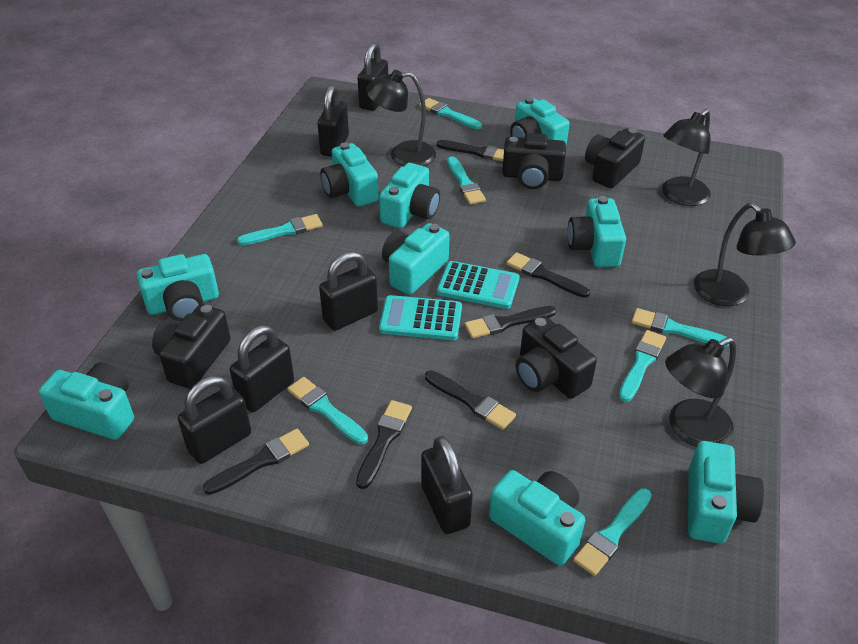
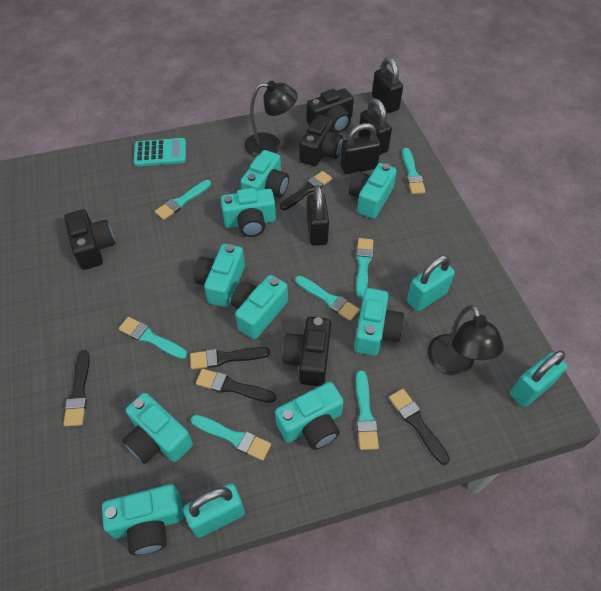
black brush: 6 -> 5
black lamp: 4 -> 2
black padlock: 6 -> 4
turquoise calculator: 2 -> 1
turquoise padlock: 0 -> 3

